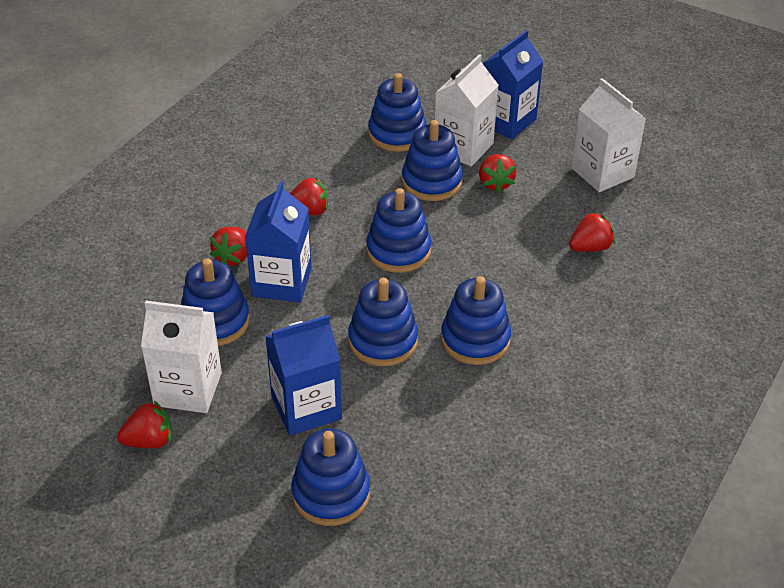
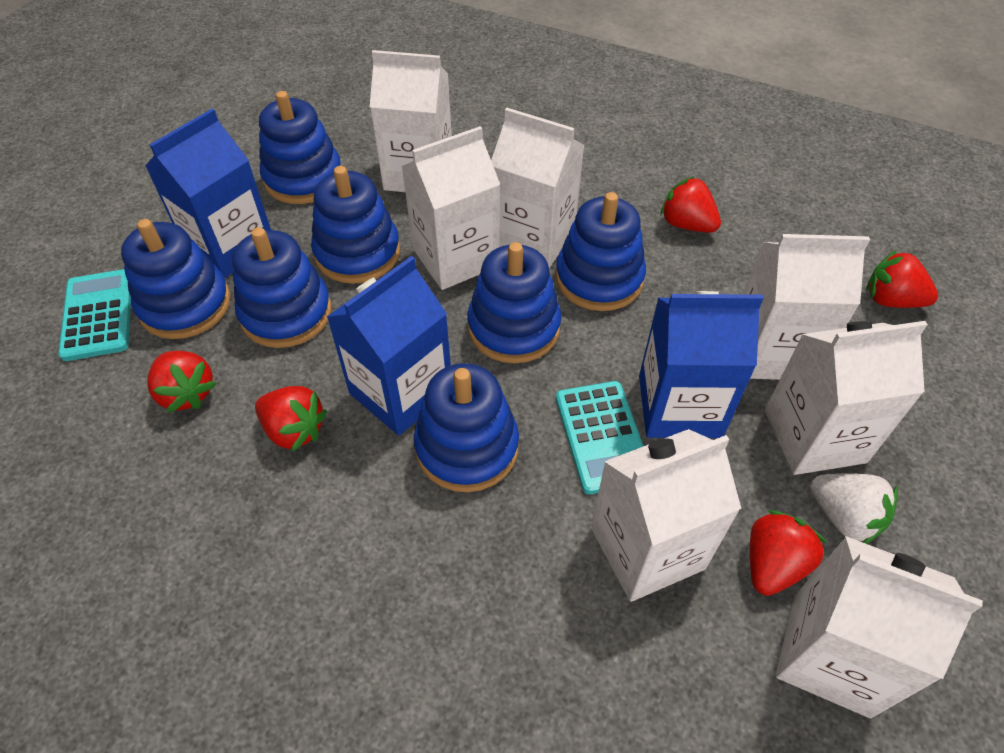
turquoise calculator: 0 -> 2
white carton: 3 -> 7
white strawberry: 0 -> 1

